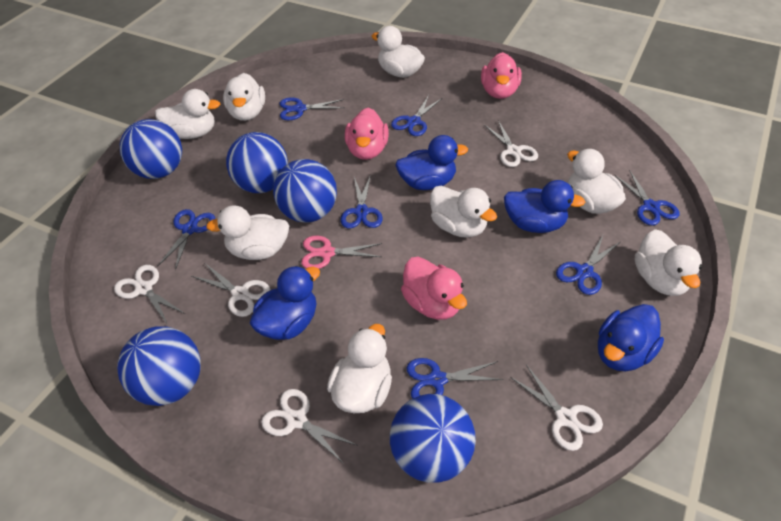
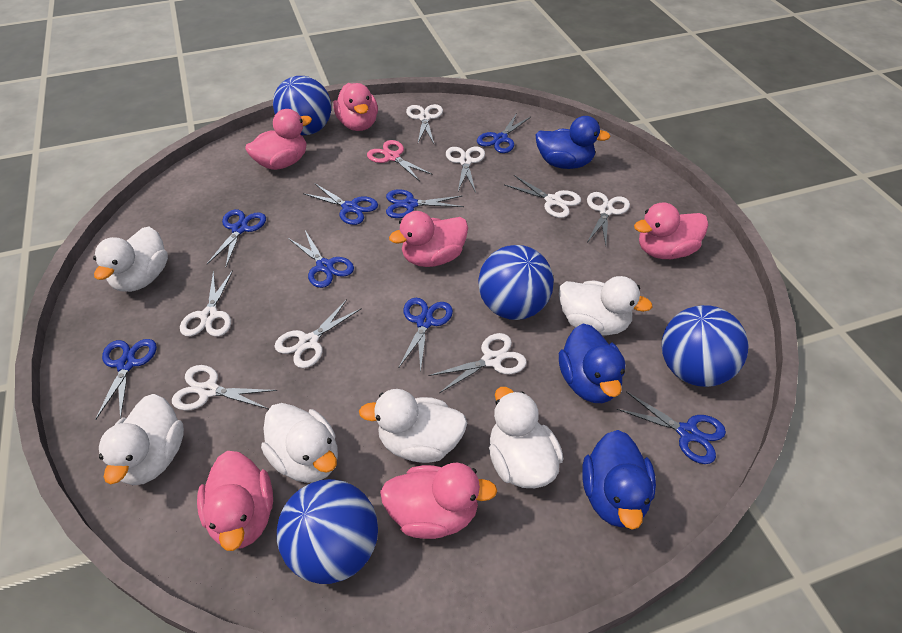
blue ball: 5 -> 4
blue duck: 4 -> 3
blue scissors: 7 -> 8
pink duck: 3 -> 6
white duck: 8 -> 6
white scissors: 5 -> 8

